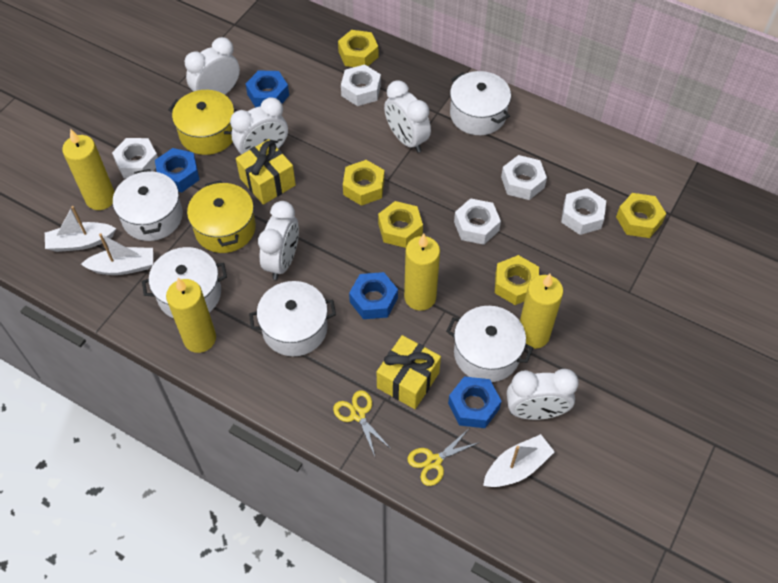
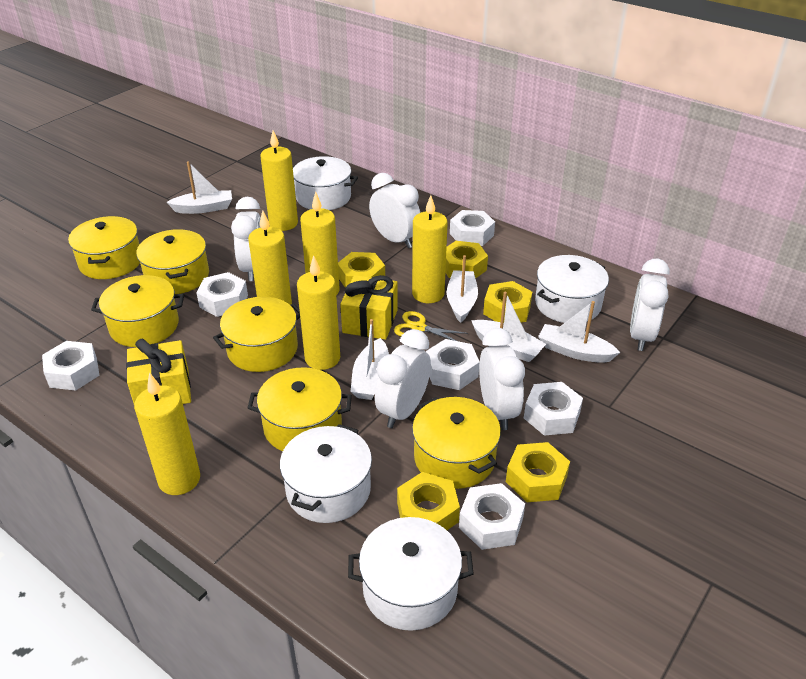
blue nut: 4 -> 0
white boat: 3 -> 5
white nut: 5 -> 6
white pot: 5 -> 4
yellow candle: 4 -> 6
yellow pot: 2 -> 6
yellow scissors: 2 -> 1

